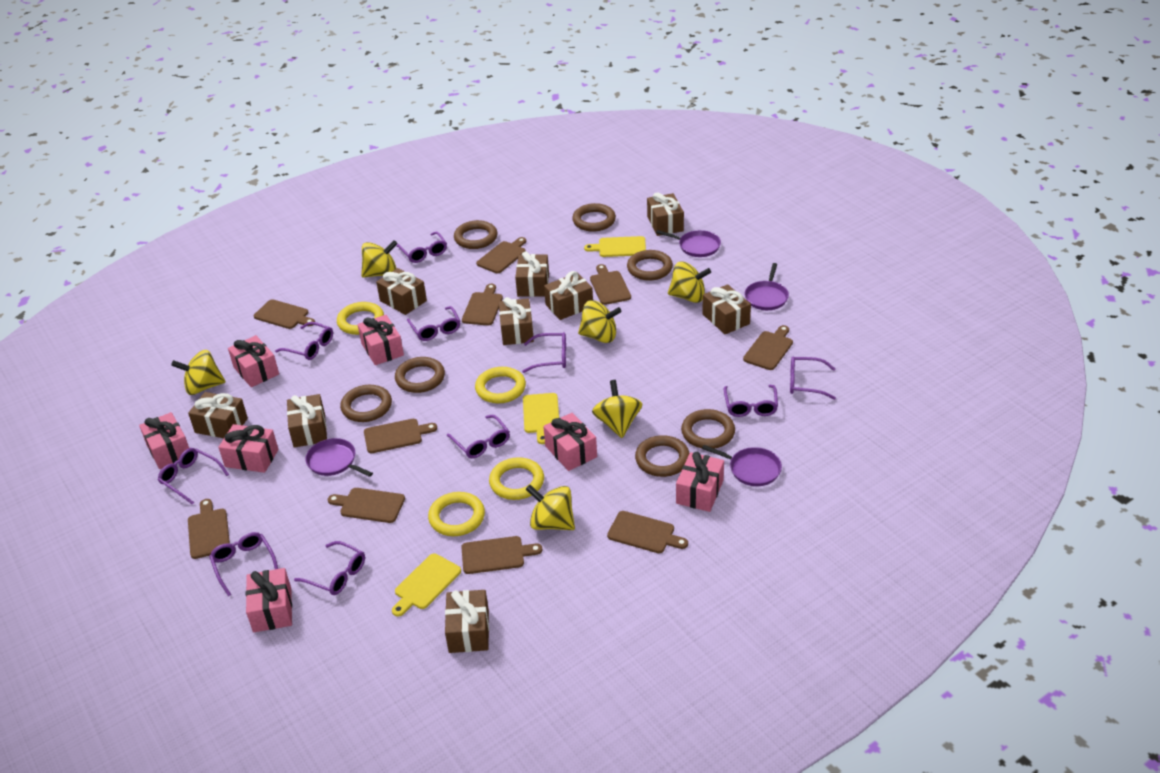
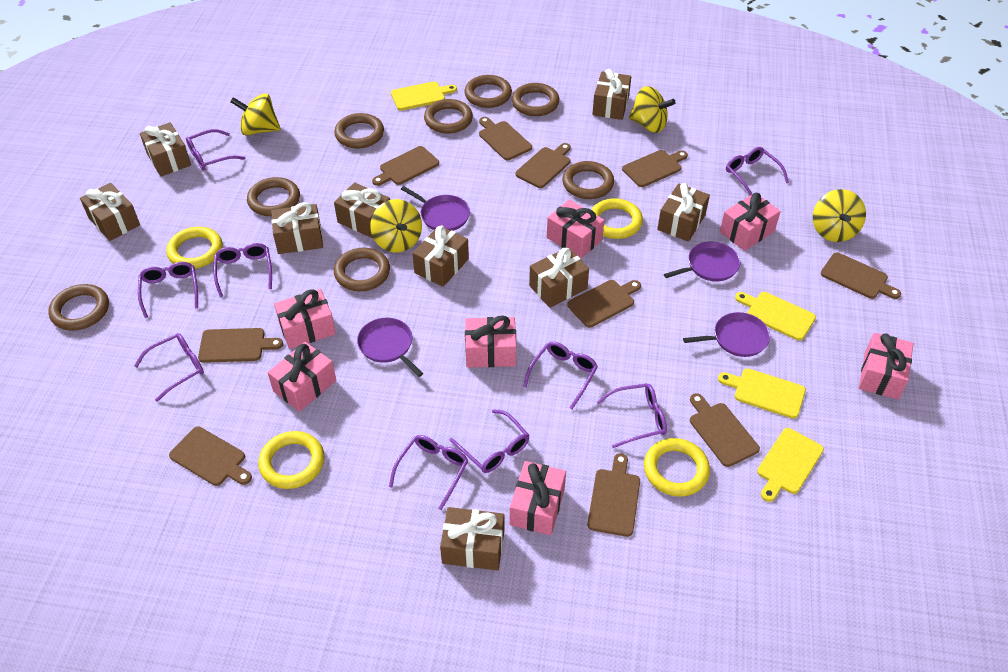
brown ring: 7 -> 8
purple glasses: 10 -> 9
yellow cutting board: 3 -> 4
yellow spinning top: 6 -> 4

